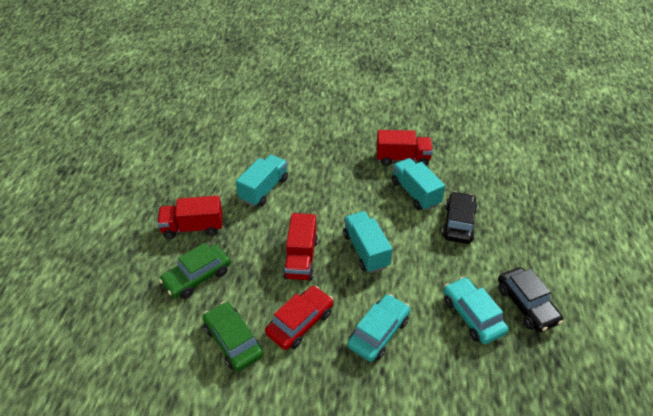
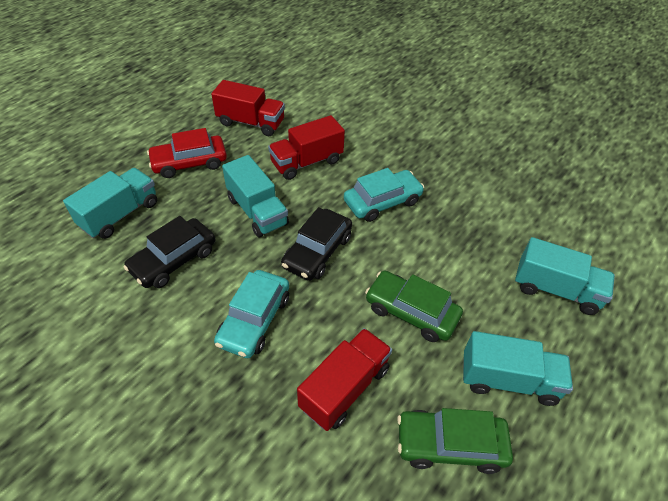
turquoise truck: 3 -> 4

